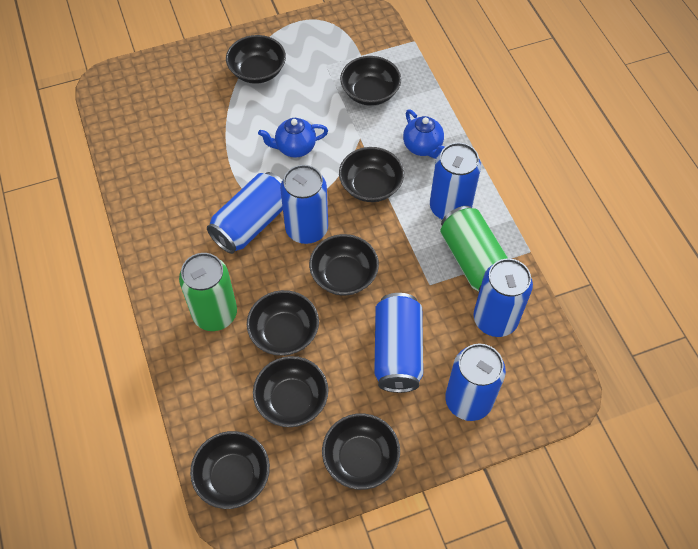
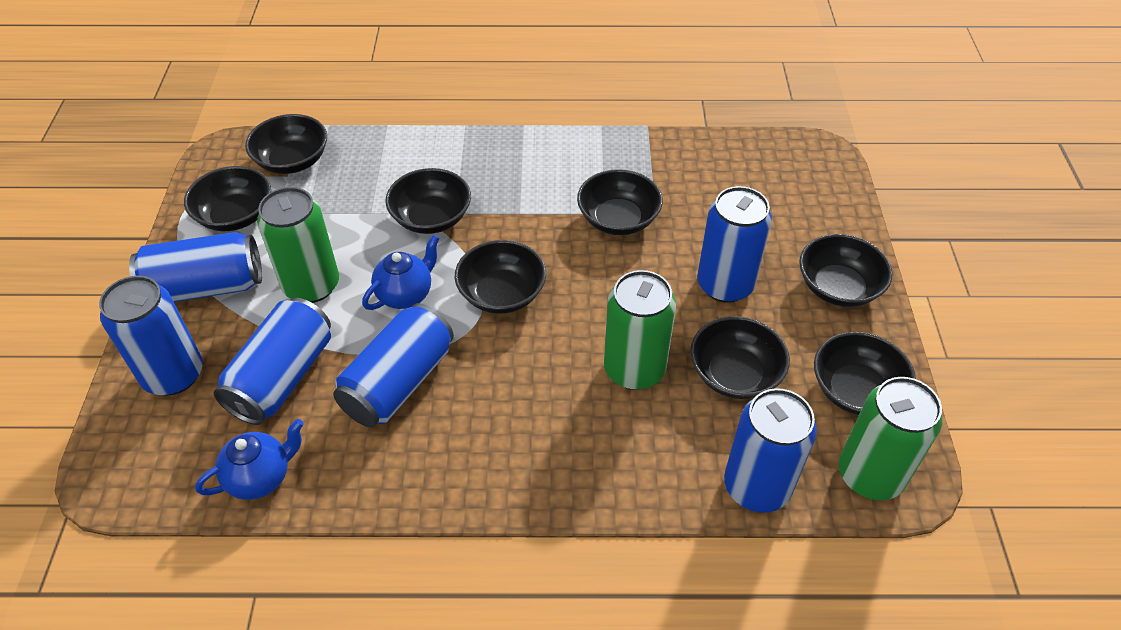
green can: 2 -> 3

